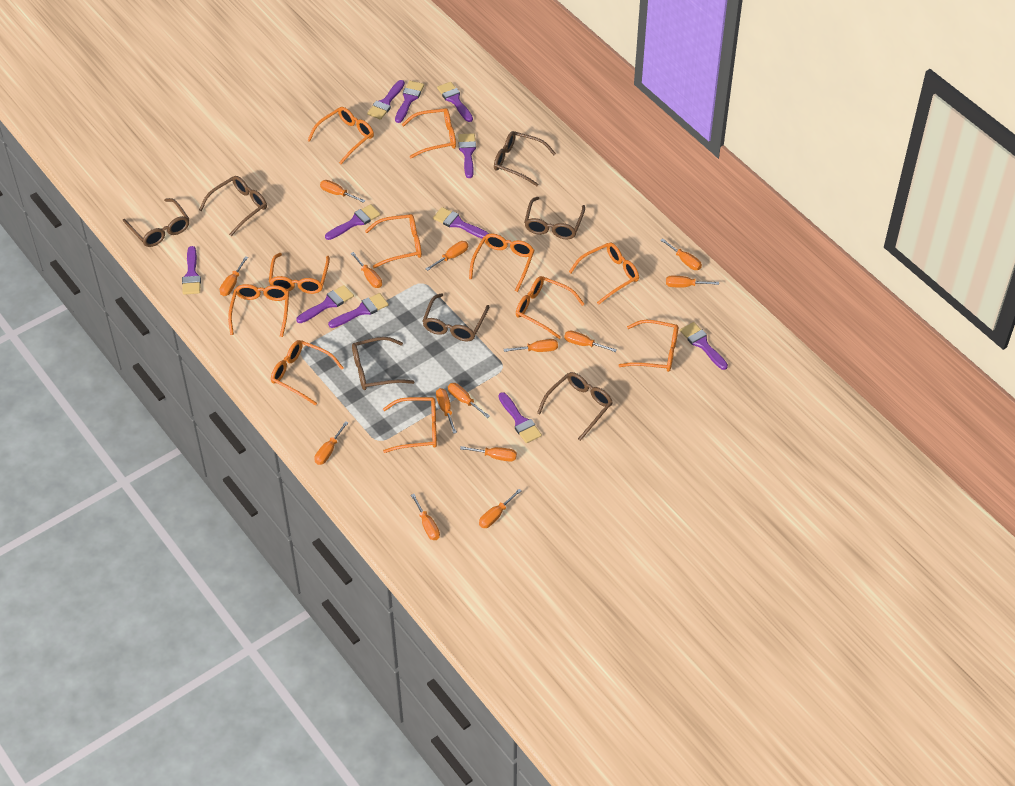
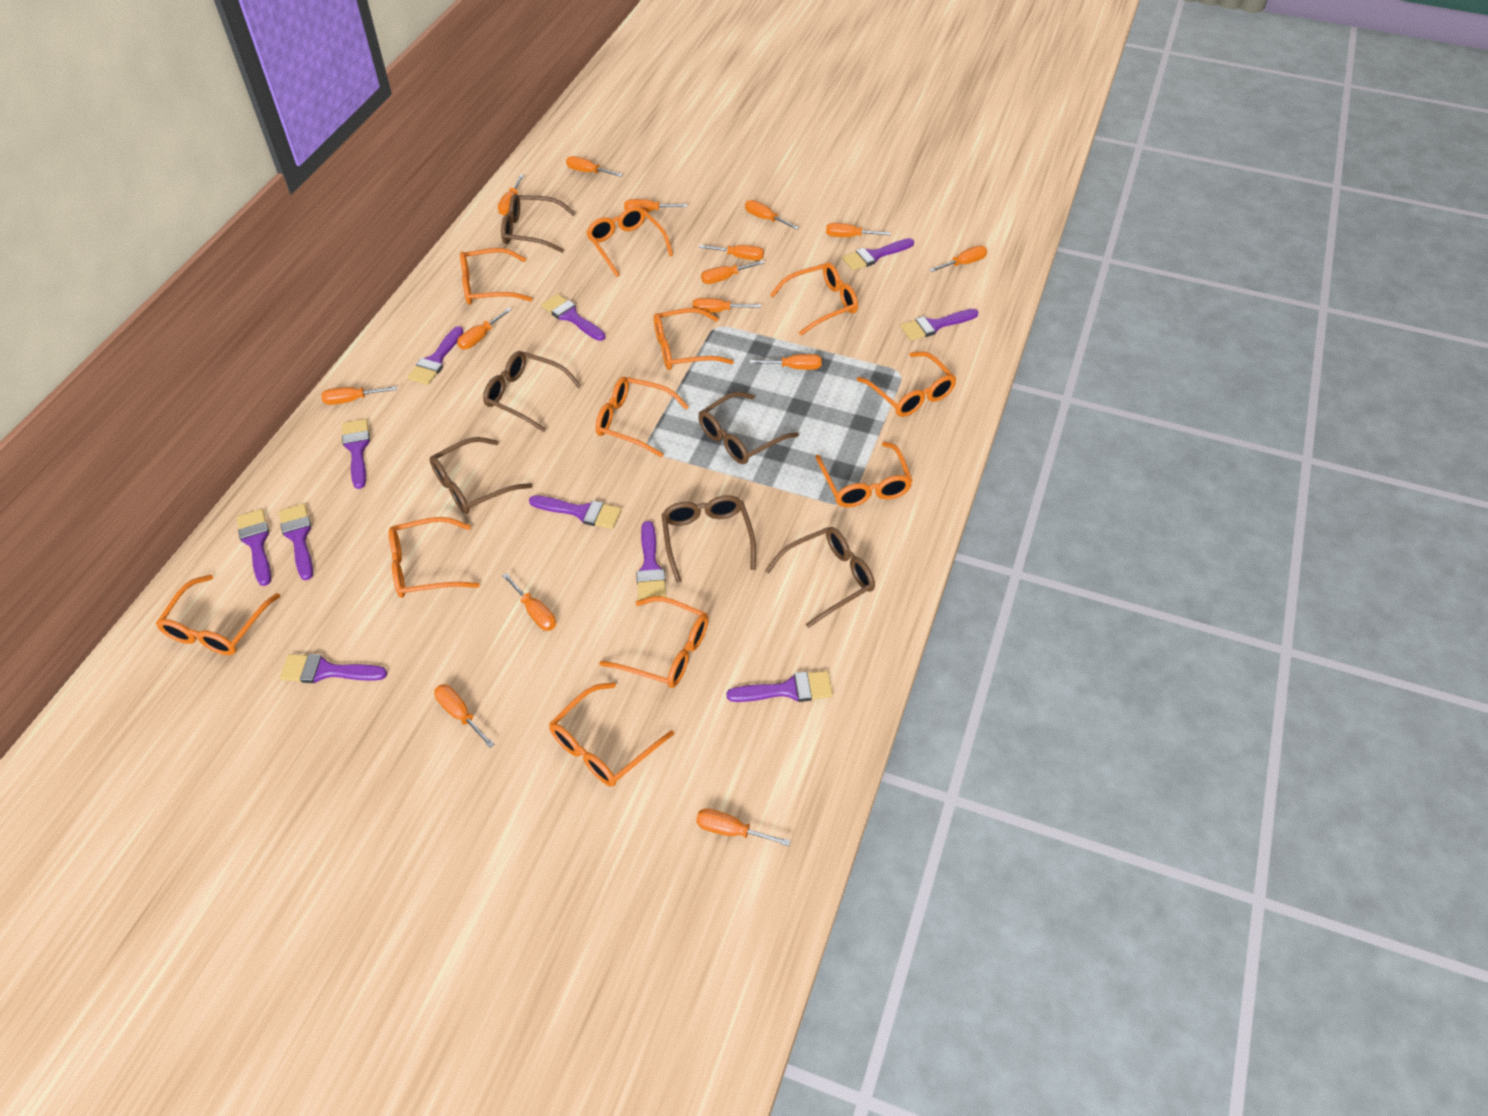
brown glasses: 7 -> 6
orange screwdriver: 14 -> 15

